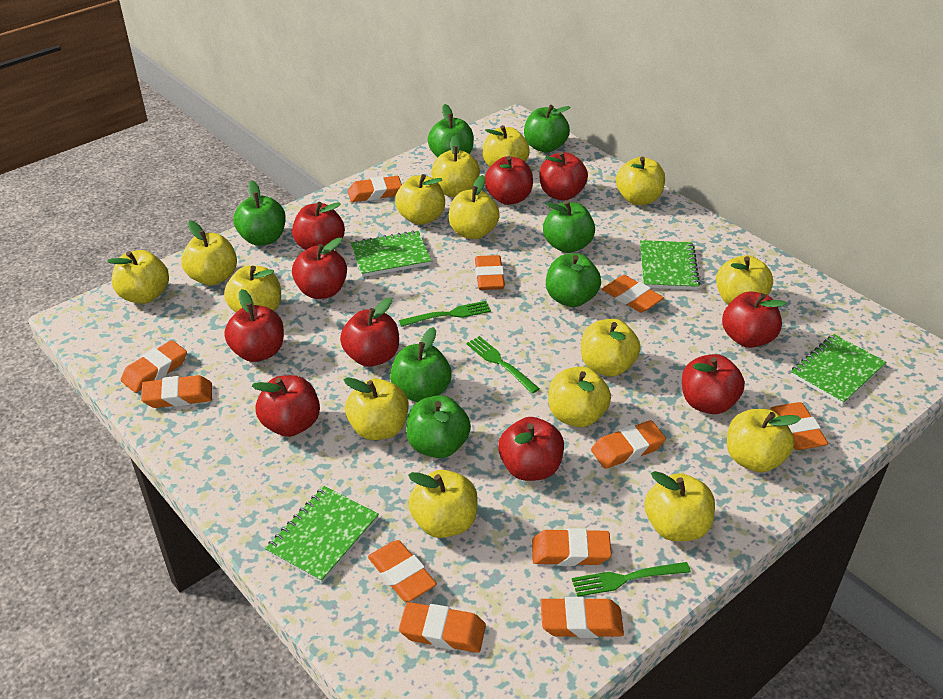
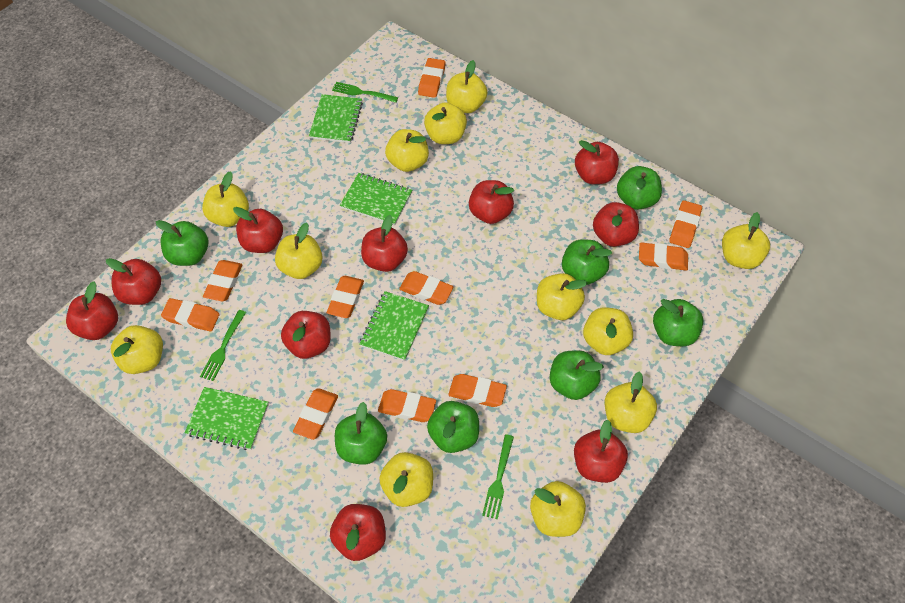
orange eraser: 11 -> 10
yellow apple: 15 -> 12

